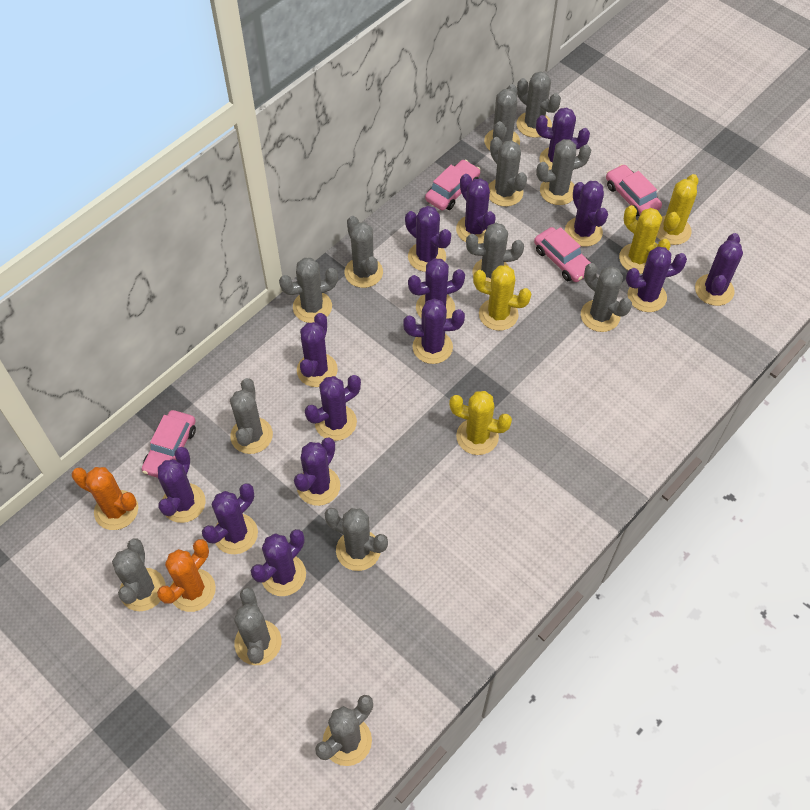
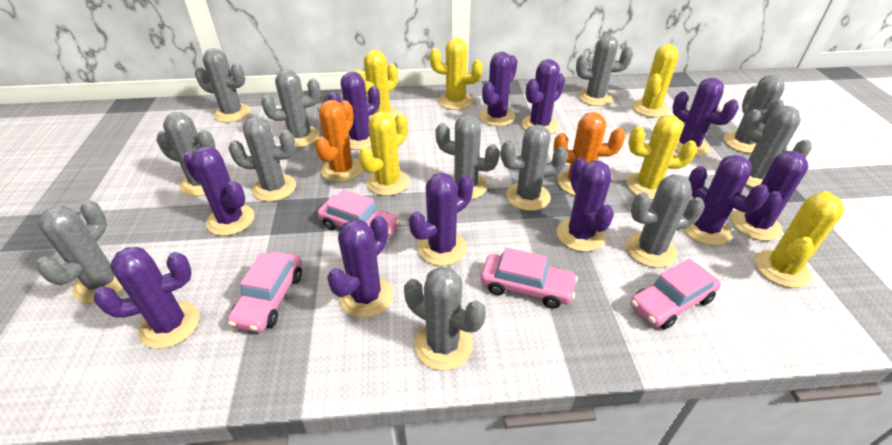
grey cactus: 13 -> 12
purple cactus: 14 -> 11
yellow cactus: 4 -> 6

